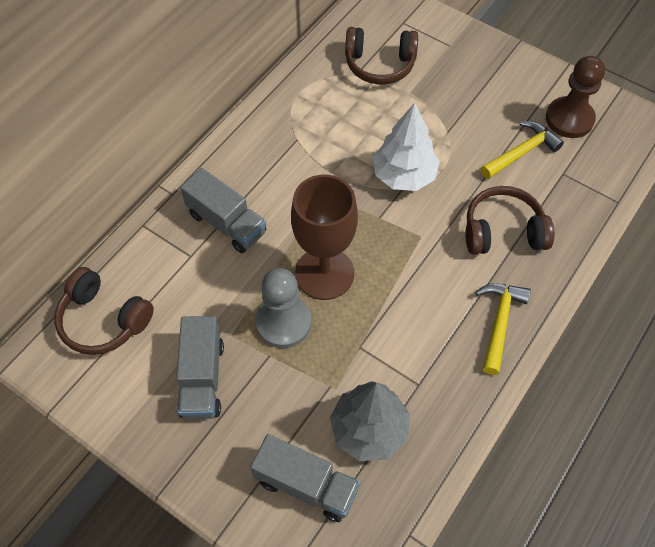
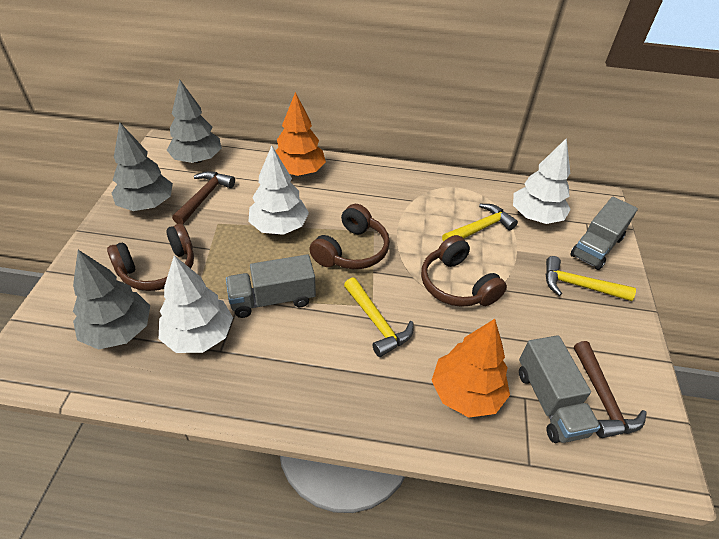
brown goblet: 1 -> 0
brown hammer: 0 -> 2
brown pawn: 1 -> 0
grey pawn: 1 -> 0
grey tree: 1 -> 3
orange tree: 0 -> 2
white tree: 1 -> 3
yellow hammer: 2 -> 3

